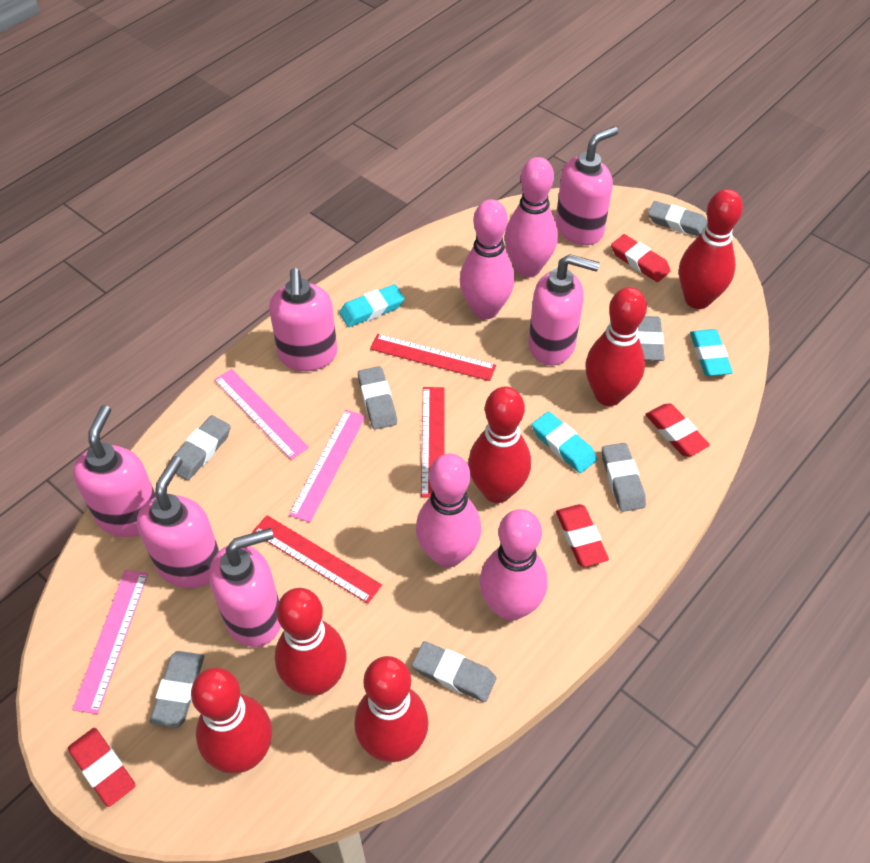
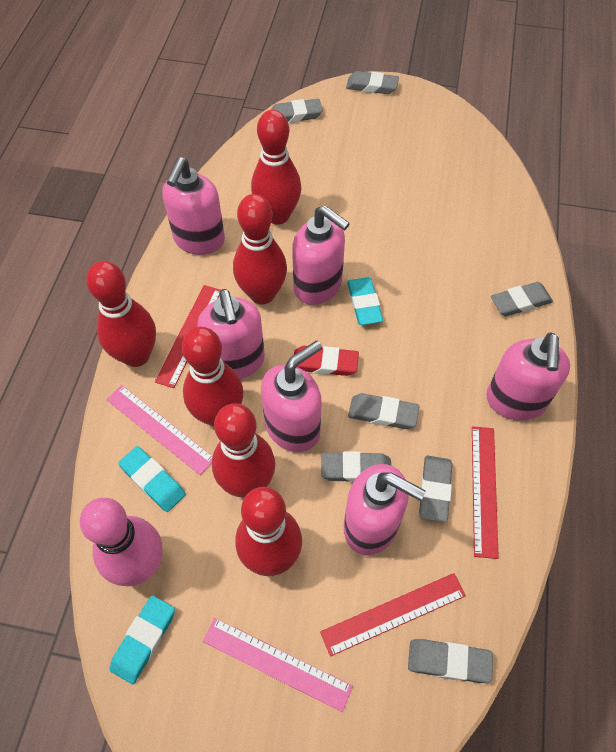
pink bowling pin: 4 -> 1
pink ruler: 3 -> 2
red eraser: 4 -> 1

